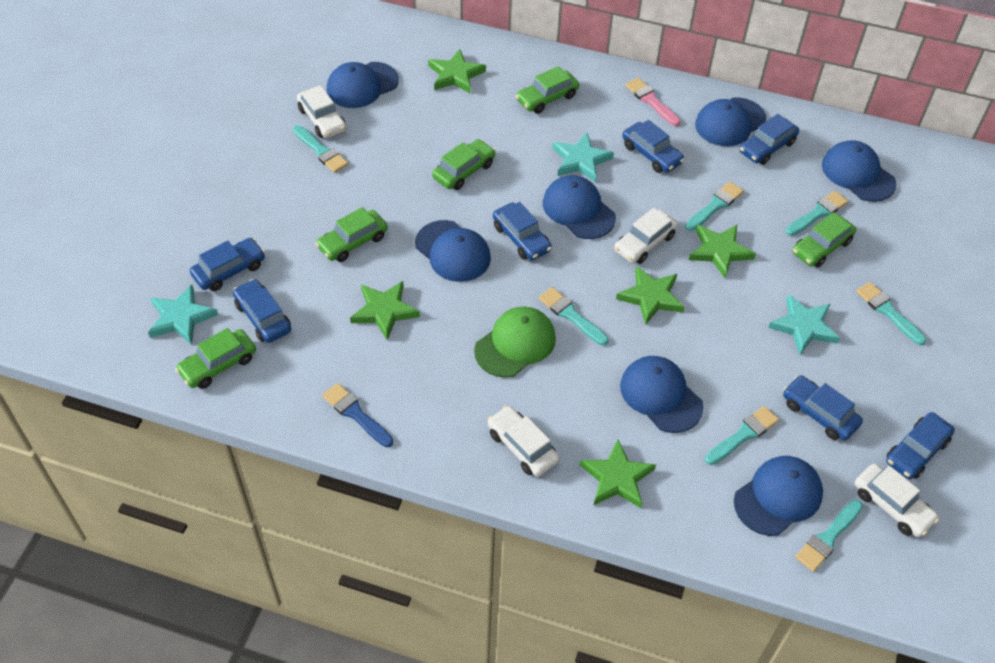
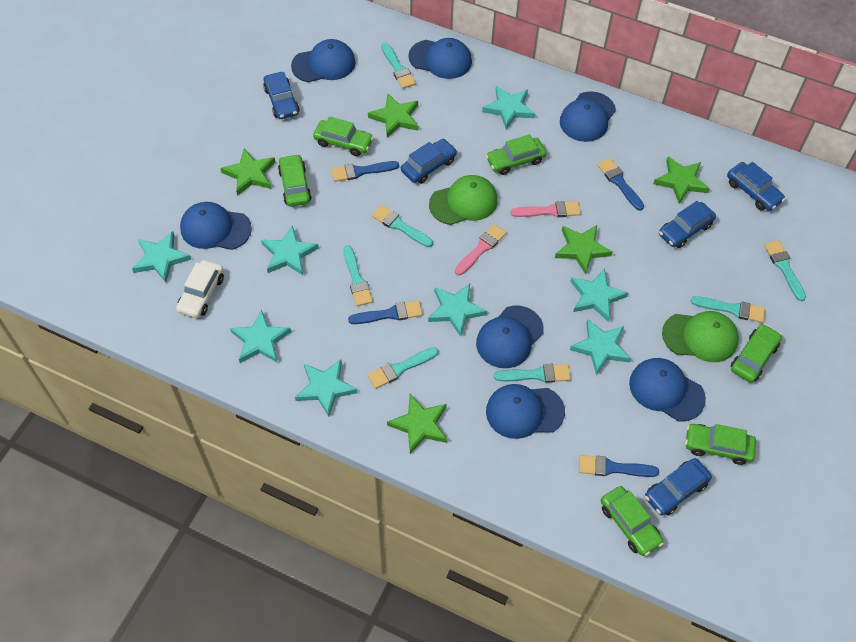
blue brush: 1 -> 4
blue car: 7 -> 5
green cap: 1 -> 2
green car: 5 -> 6
pink brush: 1 -> 2
turquoise star: 3 -> 8
white car: 4 -> 1

